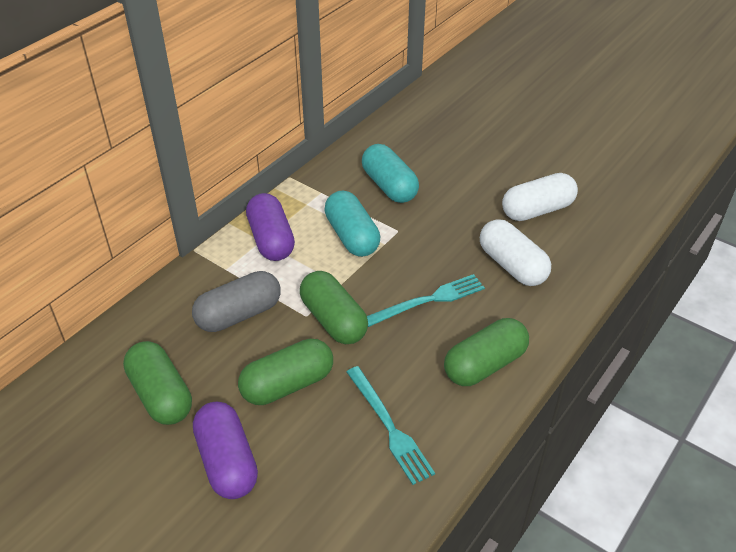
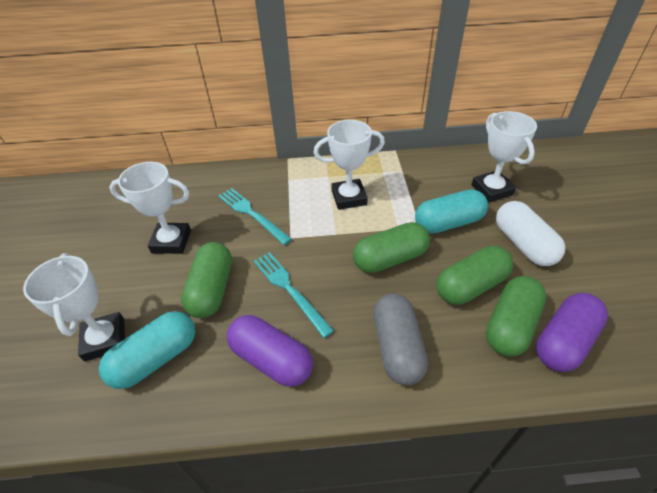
white capsule: 2 -> 1
white trophy: 0 -> 4

